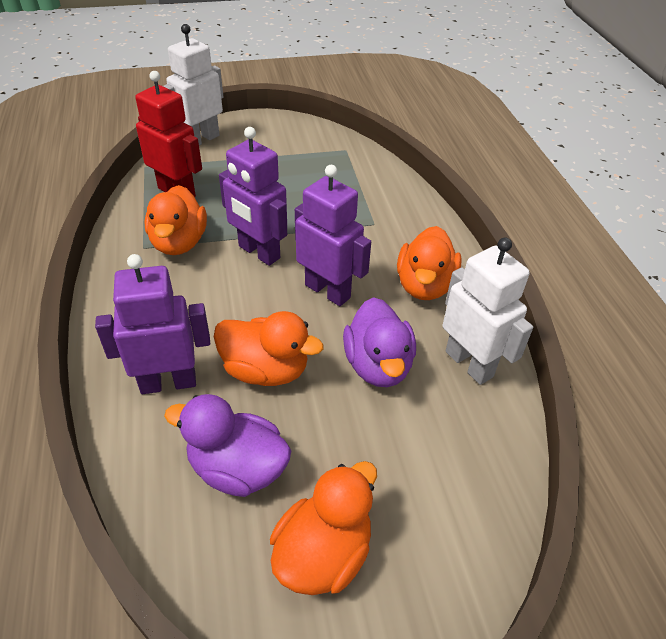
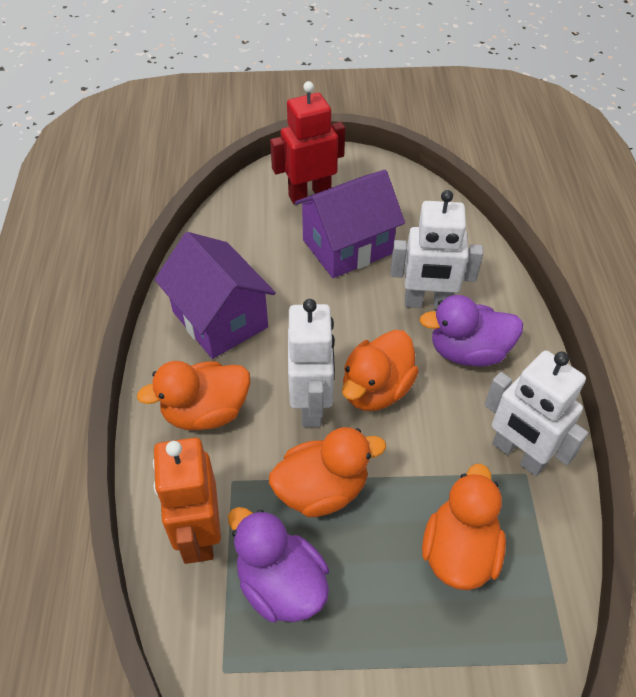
orange robot: 0 -> 1
purple house: 0 -> 2
purple robot: 3 -> 0
white robot: 2 -> 3

